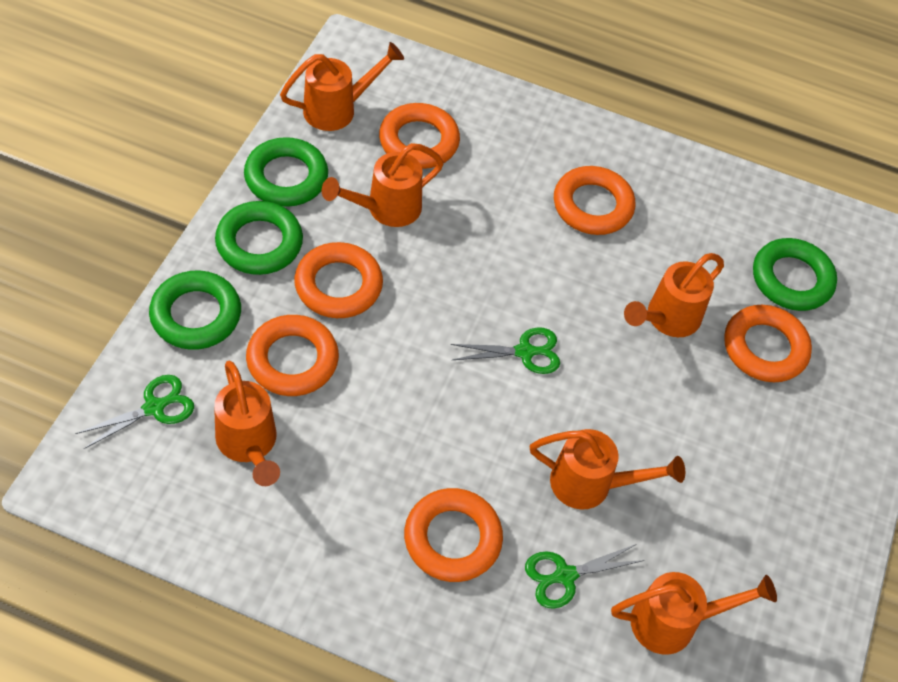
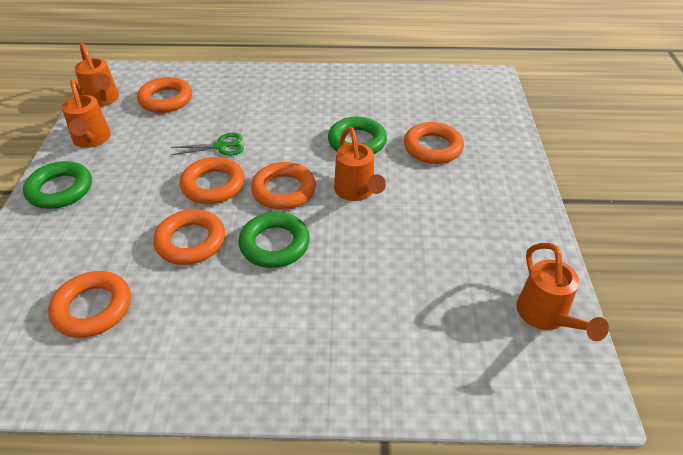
green ring: 4 -> 3
green scissors: 3 -> 1
orange watering can: 6 -> 4

